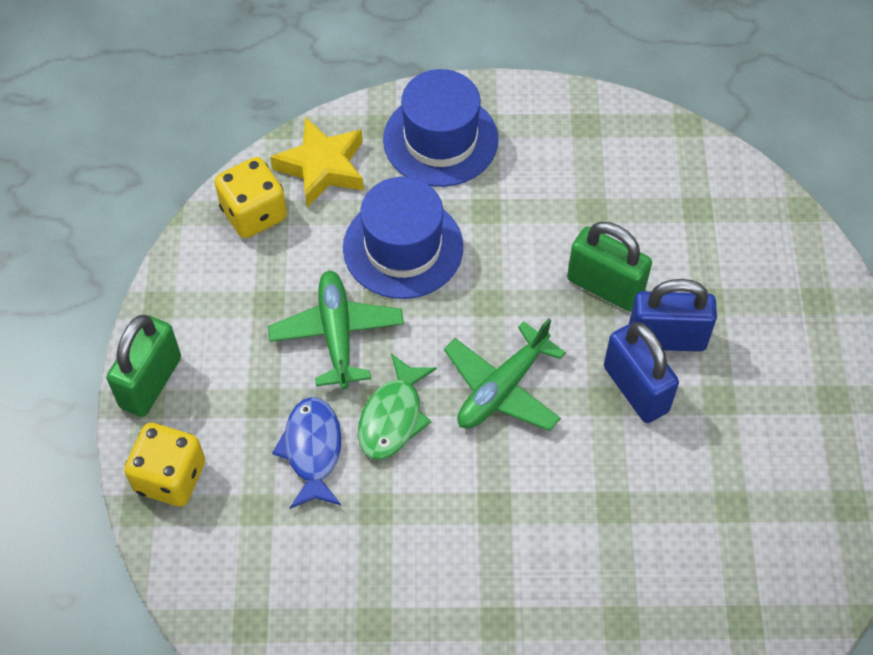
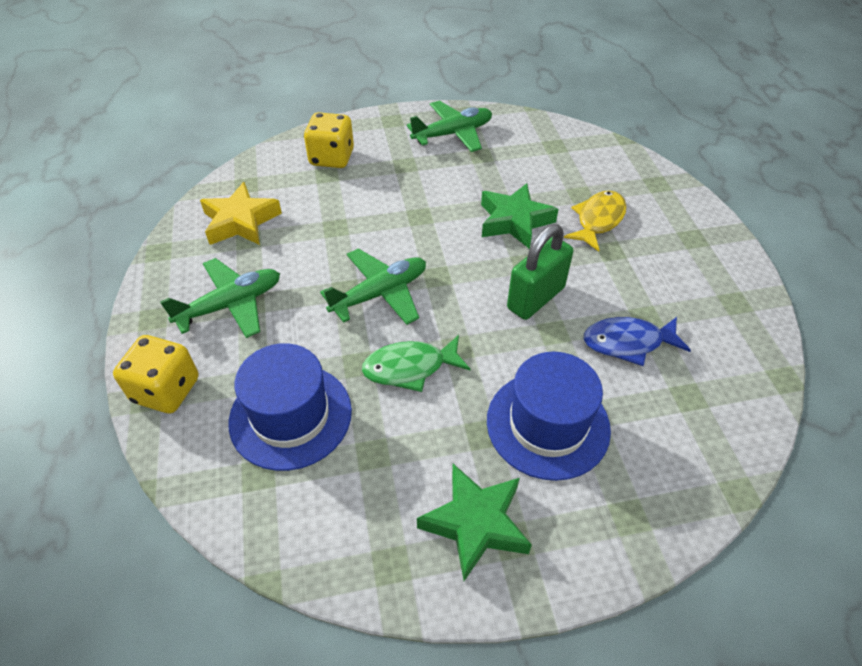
blue padlock: 2 -> 0
green padlock: 2 -> 1
green plane: 2 -> 3
green star: 0 -> 2
yellow fish: 0 -> 1

